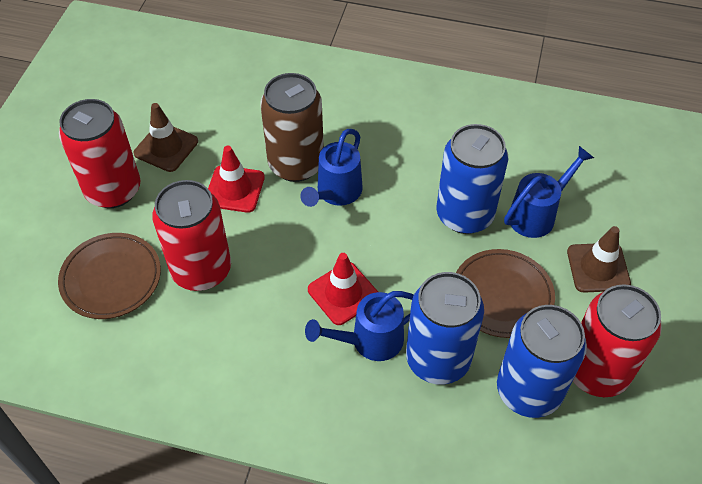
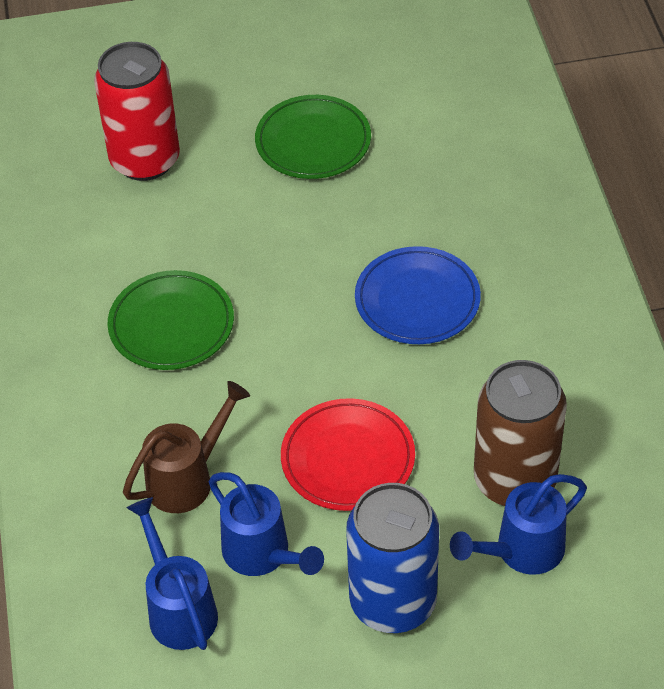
blue can: 3 -> 1
blue plate: 0 -> 1
brown plate: 2 -> 0
brown traffic cone: 2 -> 0
brown watering can: 0 -> 1
green plate: 0 -> 2
red can: 3 -> 1
red plate: 0 -> 1
red traffic cone: 2 -> 0

